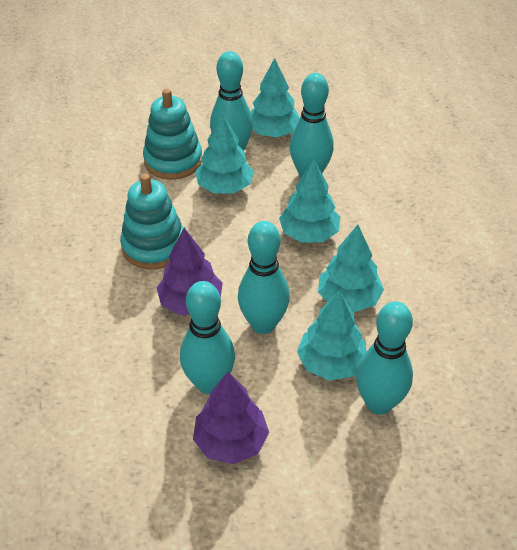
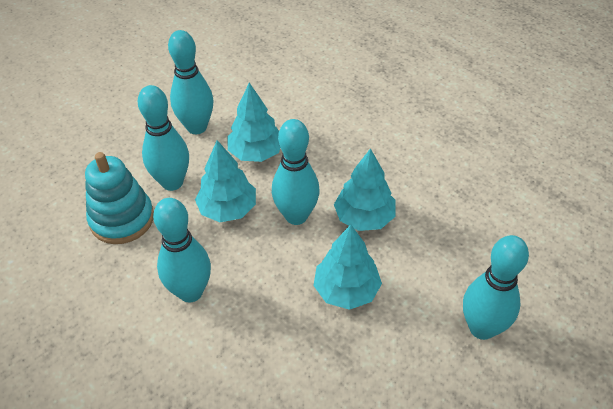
purple tree: 2 -> 0
turquoise stacking toy: 2 -> 1
turquoise tree: 5 -> 4

